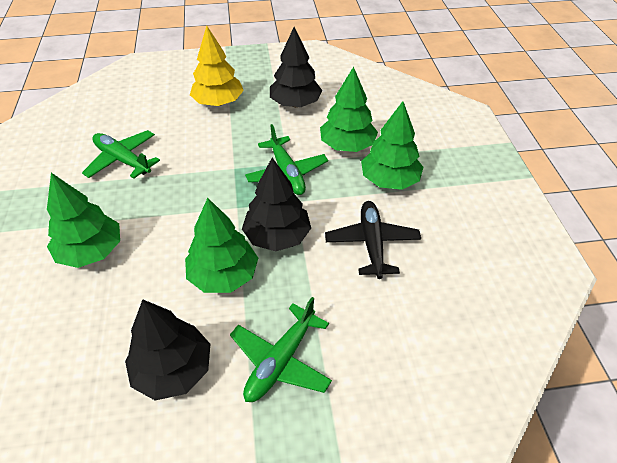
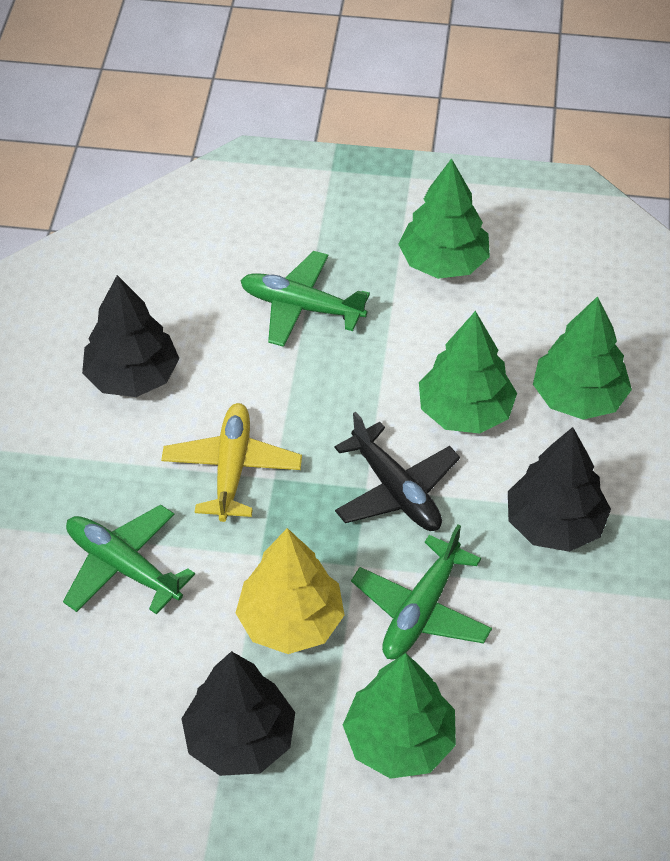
yellow plane: 0 -> 1

